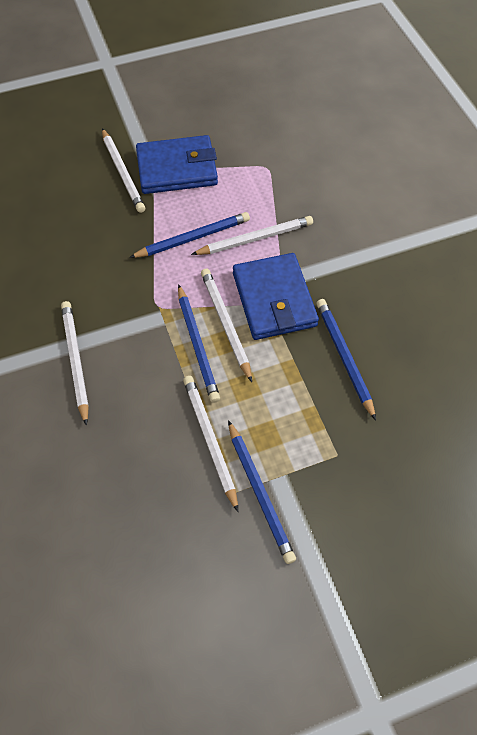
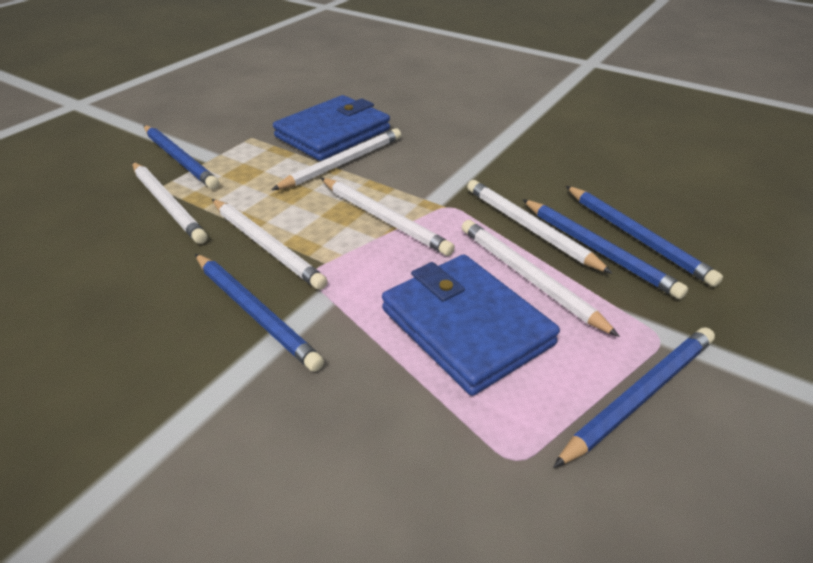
blue pencil: 4 -> 5
white pencil: 5 -> 6

